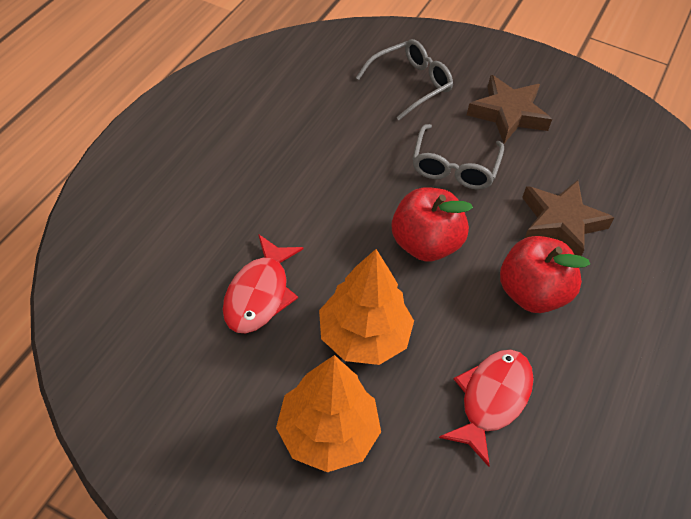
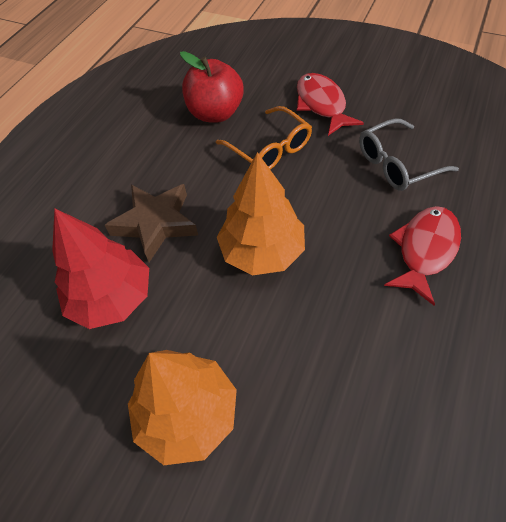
brown star: 2 -> 1
grey glasses: 2 -> 1
orange glasses: 0 -> 1
red apple: 2 -> 1
red tree: 0 -> 1

